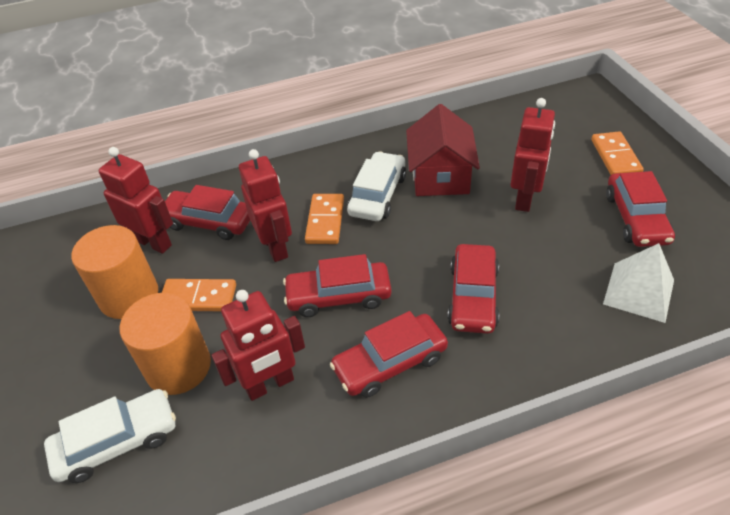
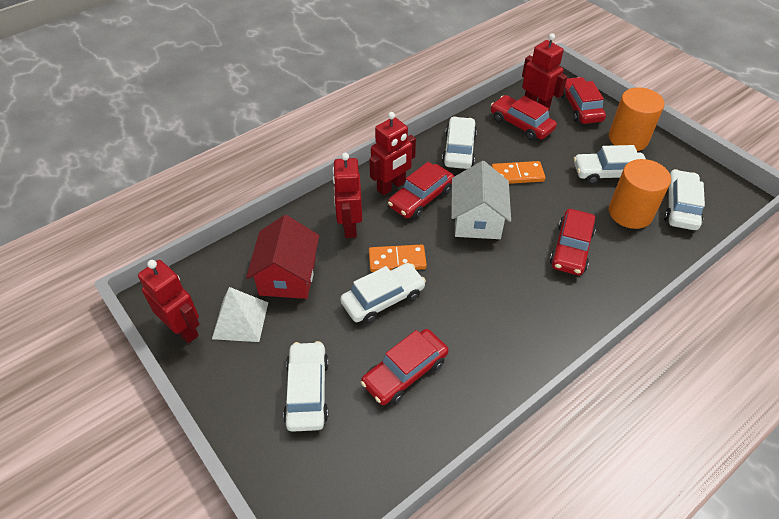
orange domino: 3 -> 2
white car: 2 -> 5
white house: 0 -> 1

